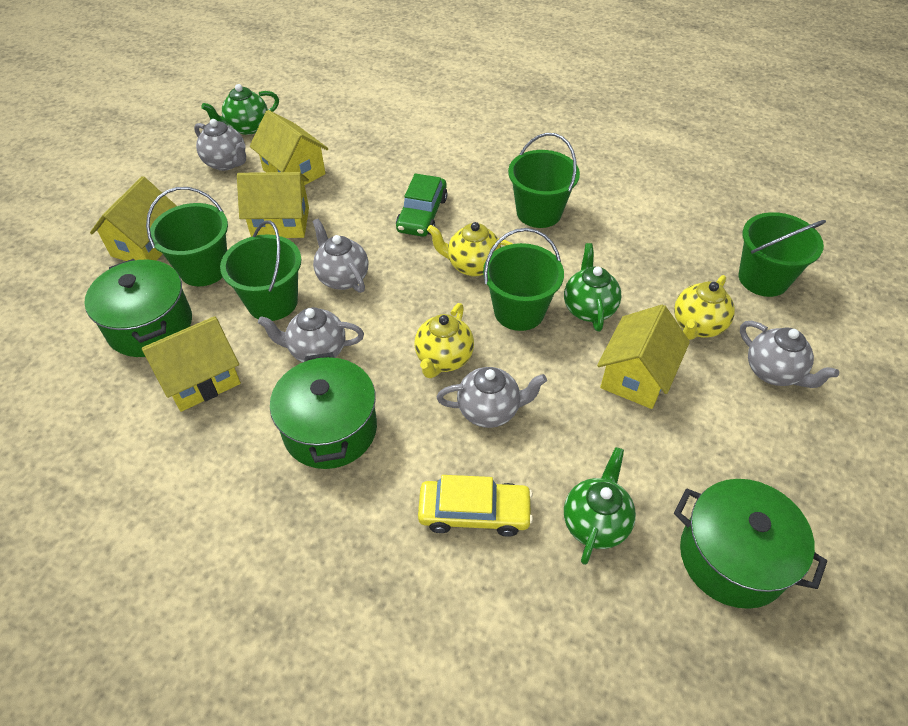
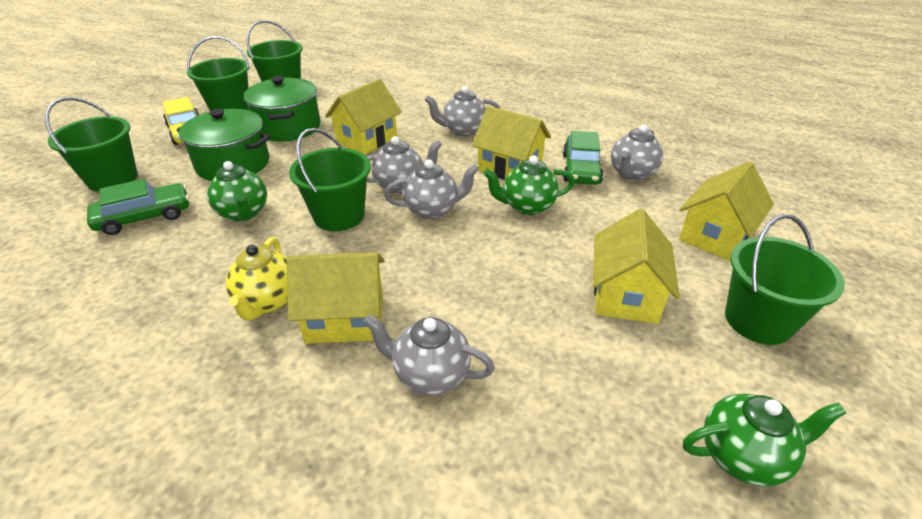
green car: 1 -> 2
green pot: 3 -> 2
yellow teapot: 3 -> 1

